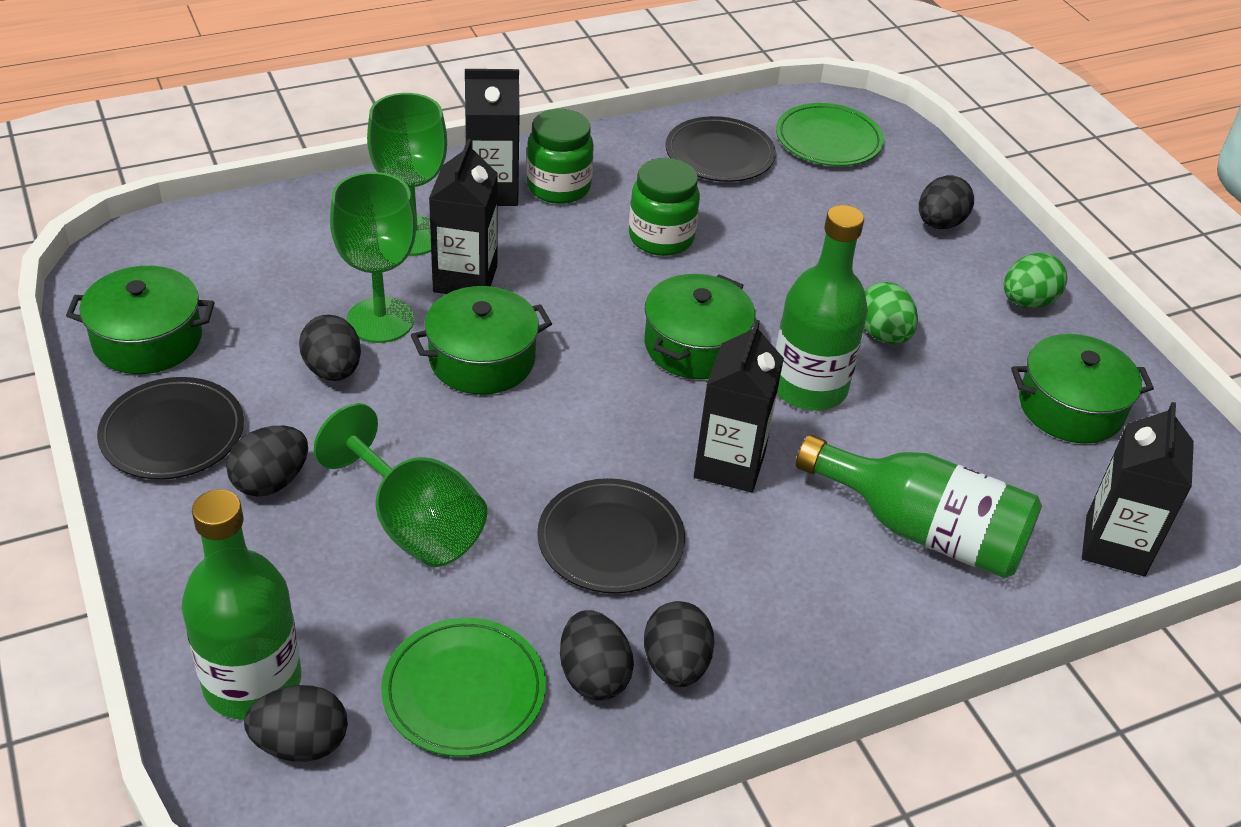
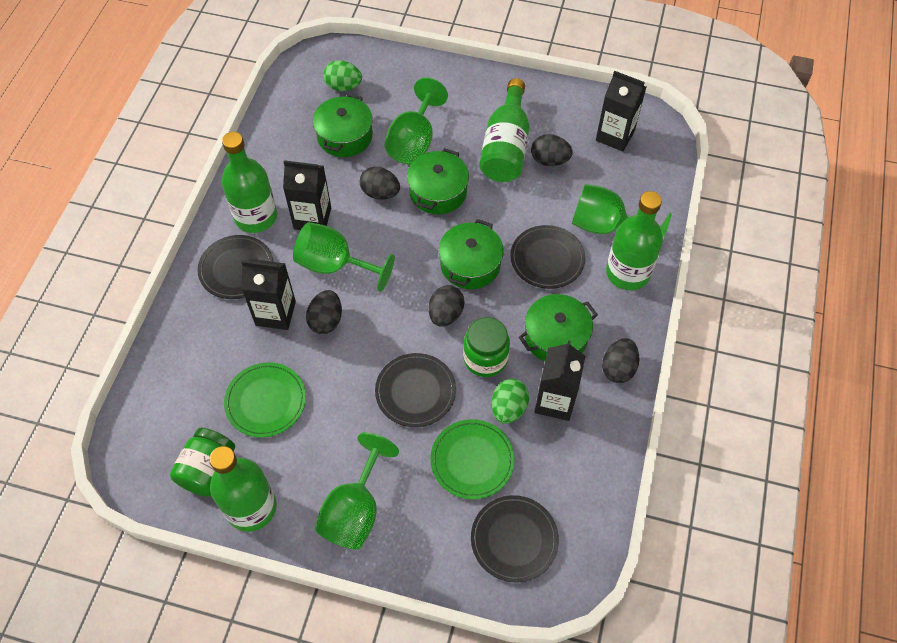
black egg: 6 -> 5
black plate: 3 -> 4
green bottle: 3 -> 4
green goblet: 3 -> 4

